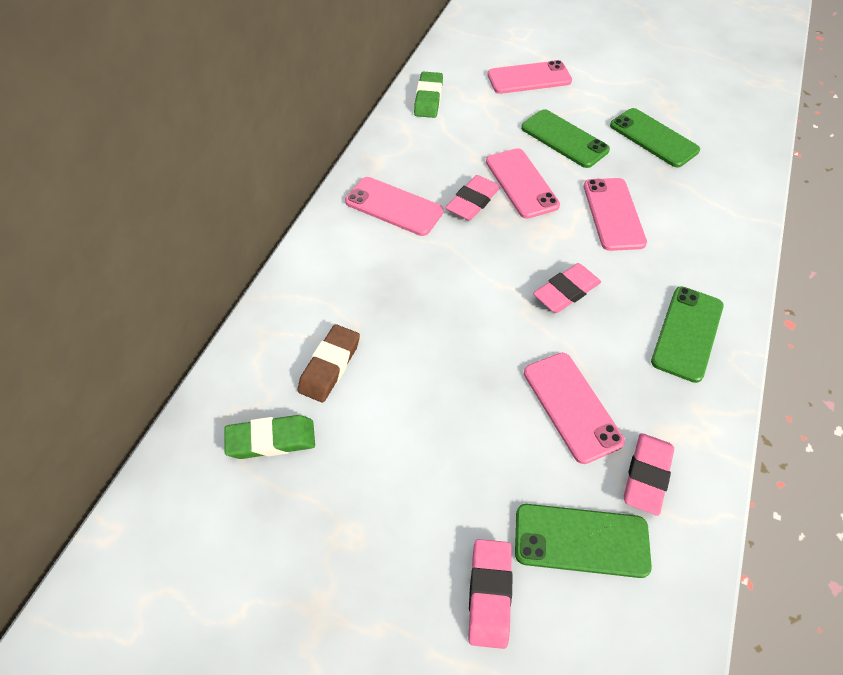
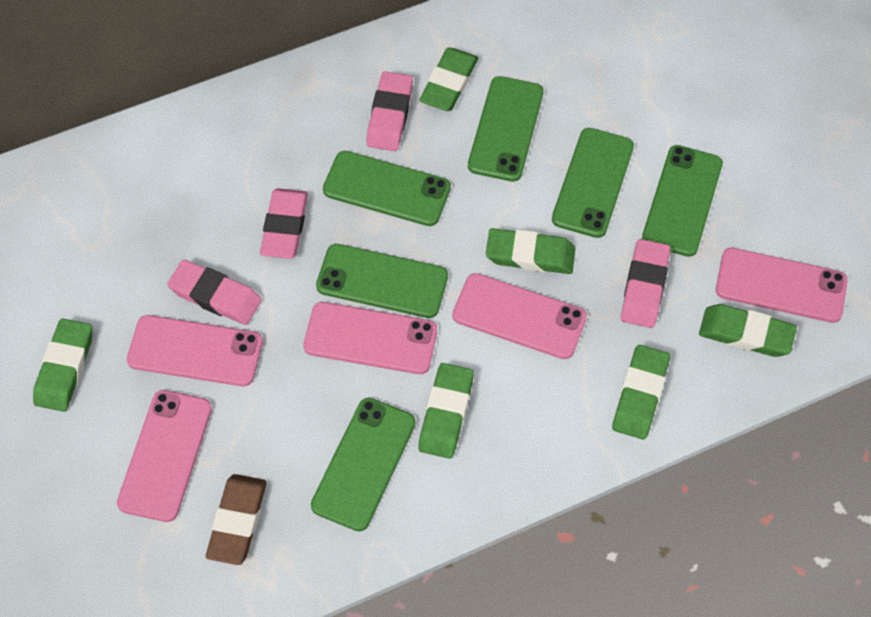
green eraser: 2 -> 6
green phone: 4 -> 6

